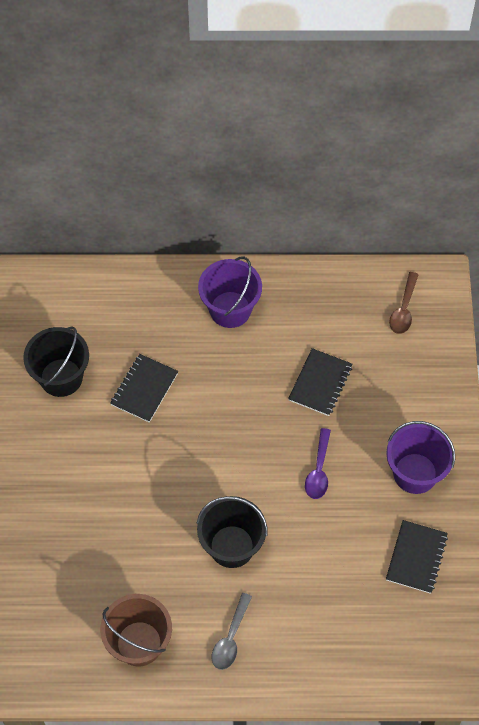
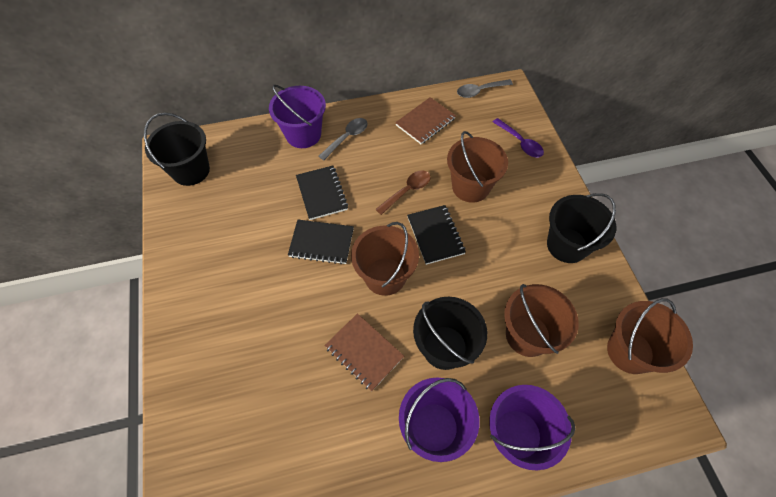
black bucket: 2 -> 3
brown bucket: 1 -> 4
brown notebook: 0 -> 2
grey spoon: 1 -> 2
purple bucket: 2 -> 3

